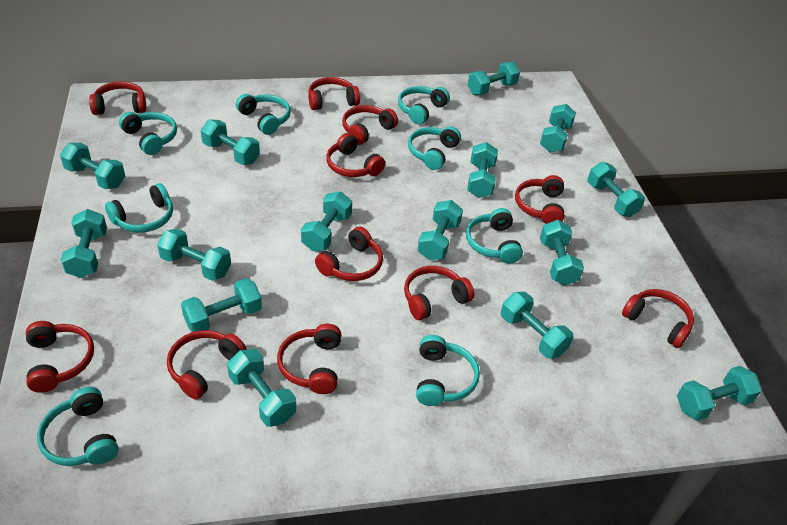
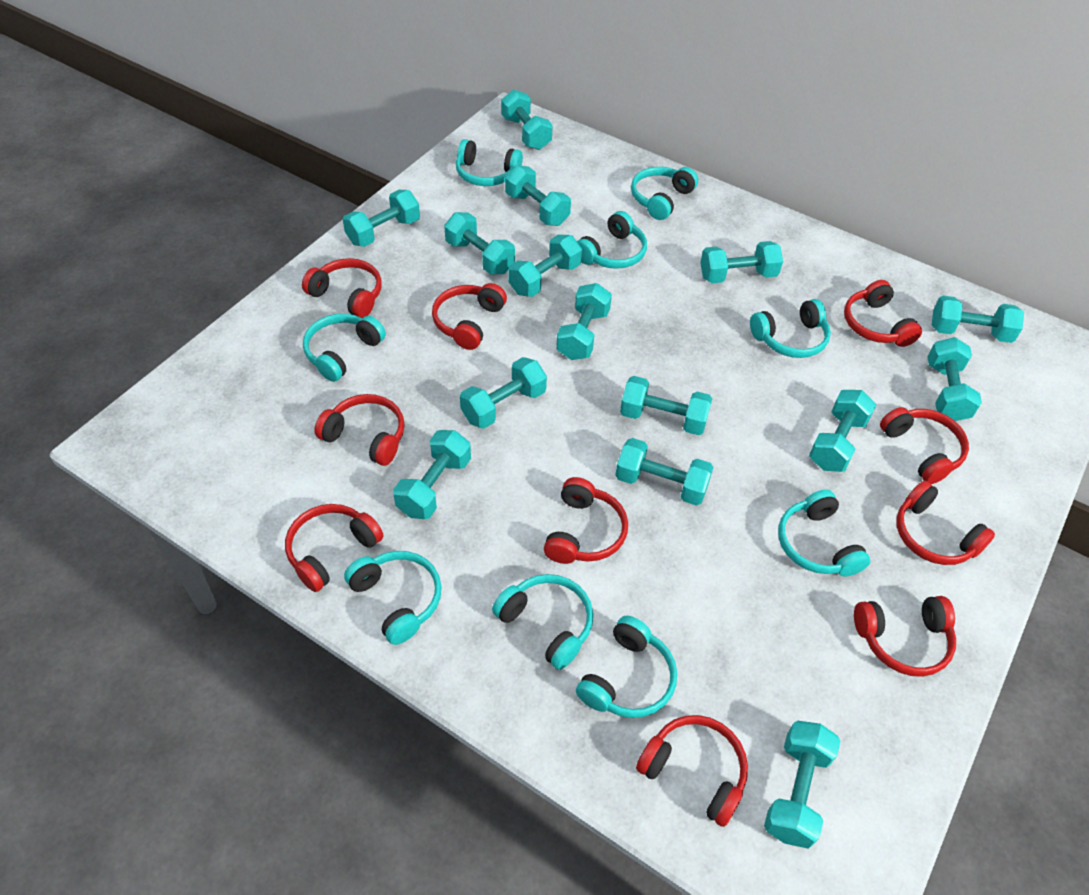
red headphones: 11 -> 10
turquoise headphones: 8 -> 9

